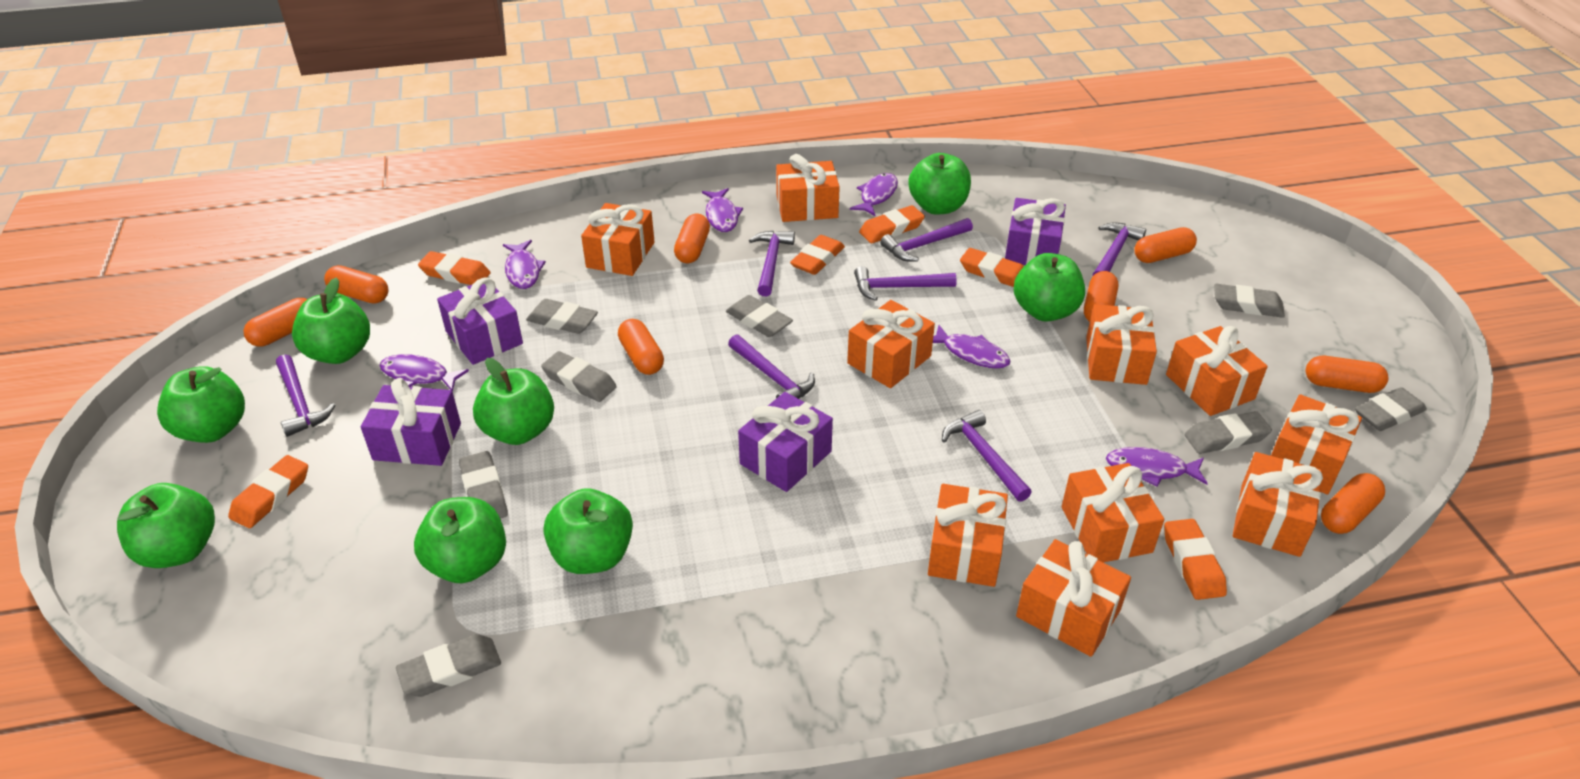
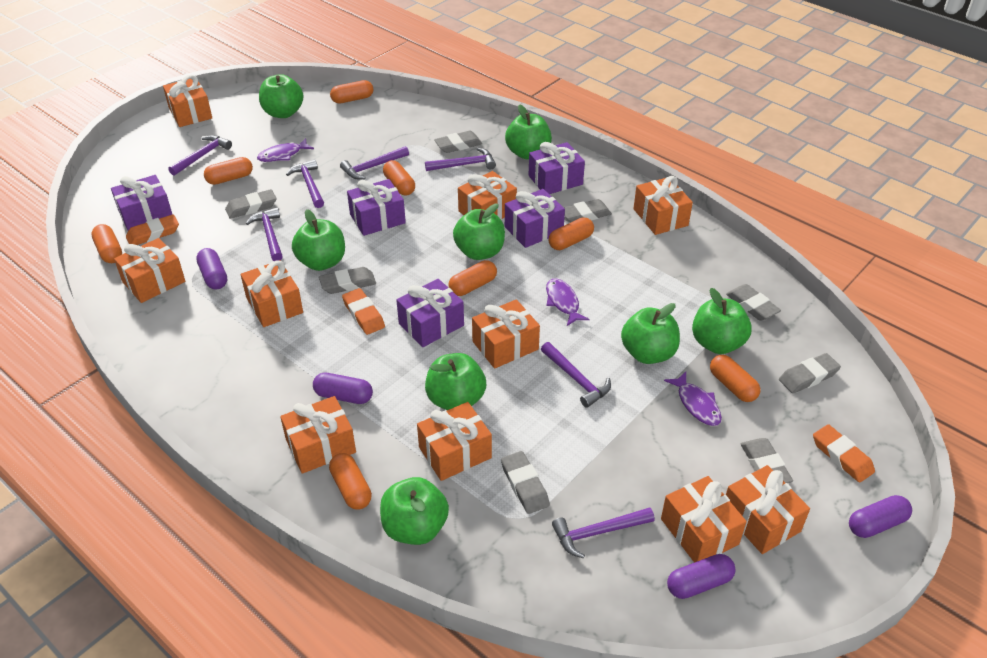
orange eraser: 6 -> 3
purple capsule: 0 -> 4
purple fish: 6 -> 3
purple gift: 4 -> 5

